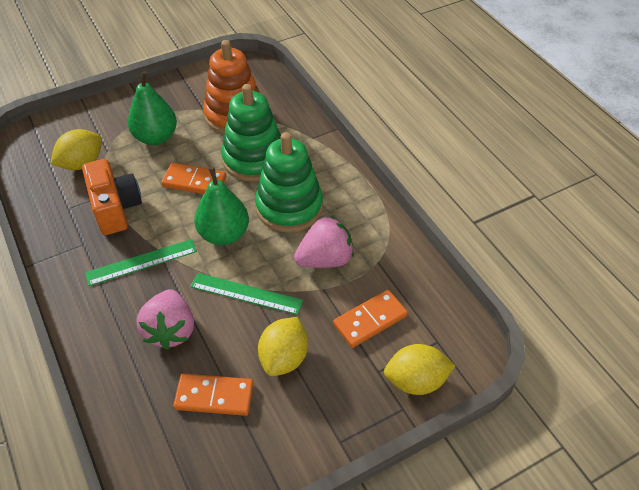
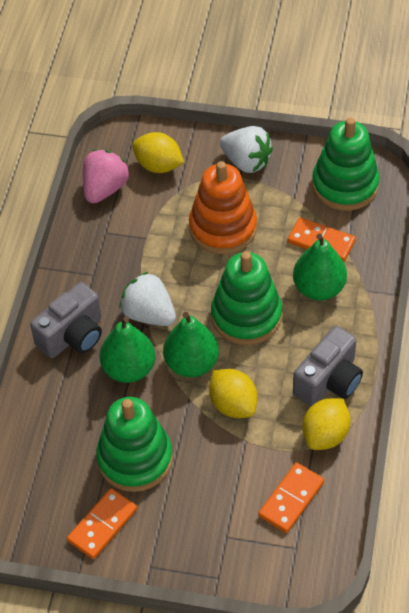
green pear: 2 -> 3
green ruler: 2 -> 0
green stacking toy: 2 -> 3
grey camera: 0 -> 2
orange camera: 1 -> 0
pink strawberry: 2 -> 1
white strawberry: 0 -> 2

